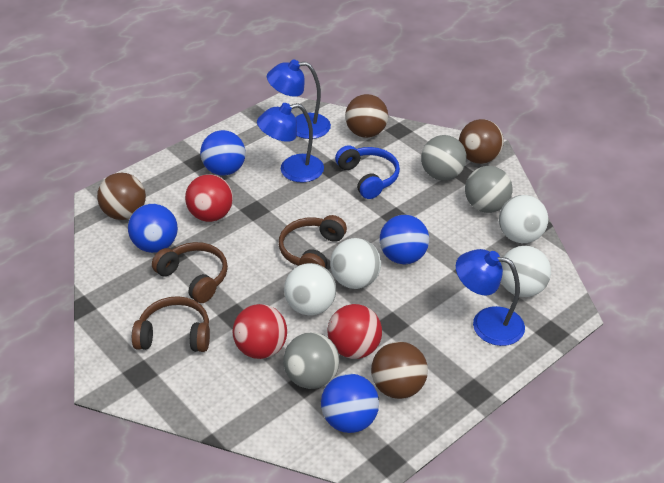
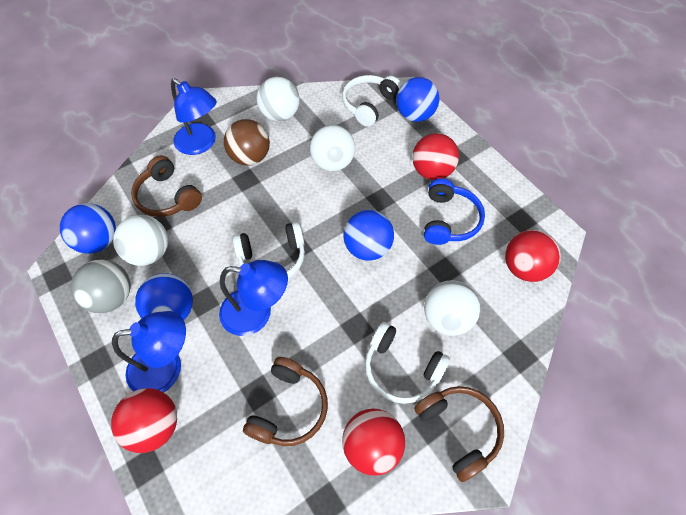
brown ball: 4 -> 1
grey ball: 3 -> 1
red ball: 3 -> 4
white headphones: 0 -> 3

